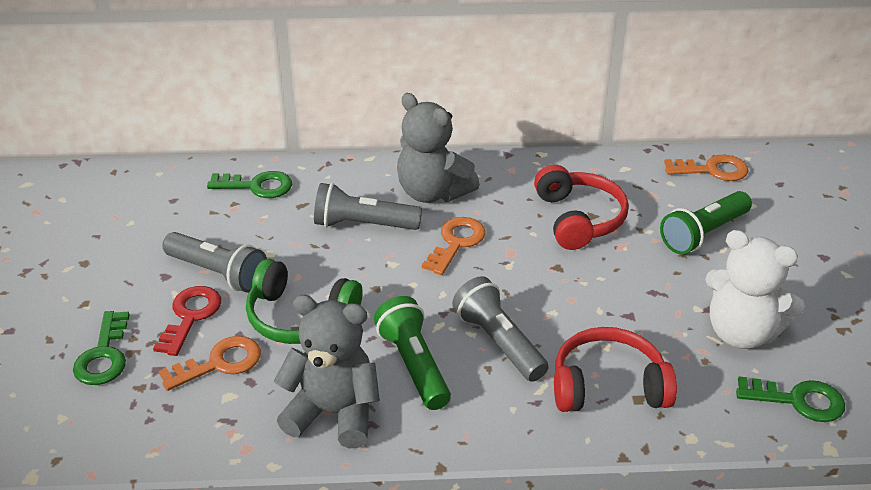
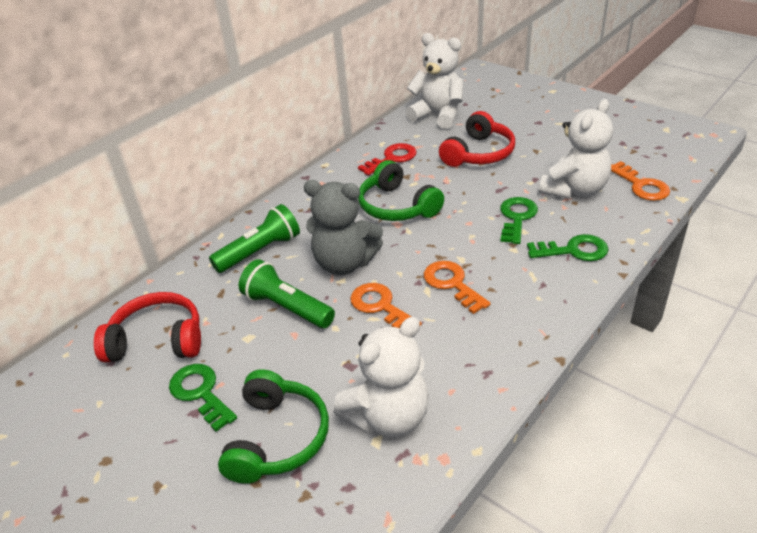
green headphones: 1 -> 2
grey flashlight: 3 -> 0
grey teddy bear: 2 -> 1
white teddy bear: 1 -> 3

